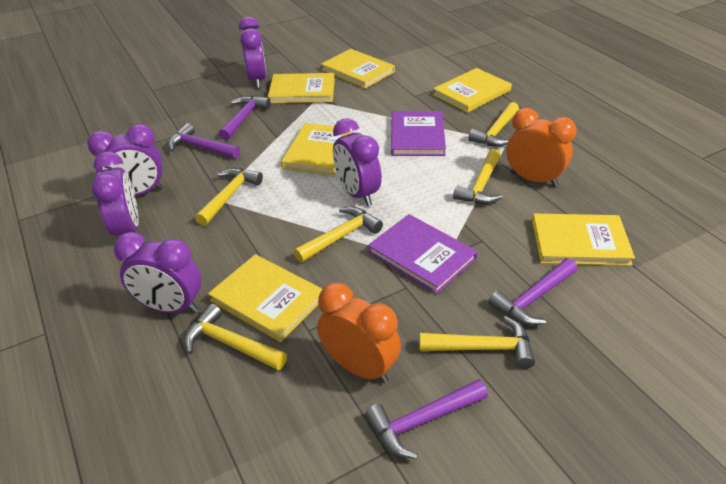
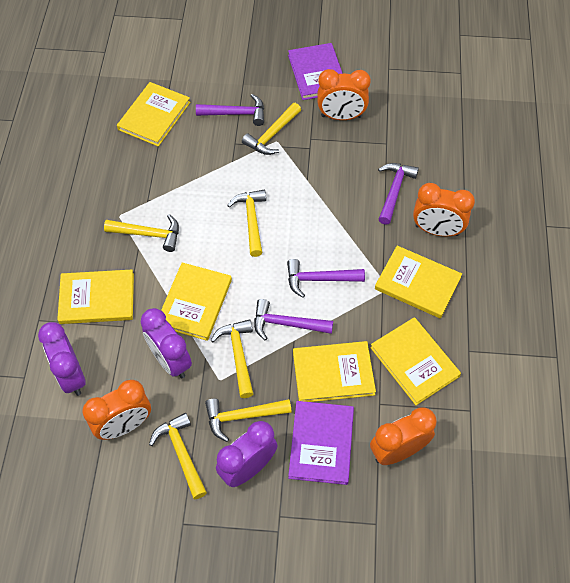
orange clock: 2 -> 4
purple clock: 5 -> 3

